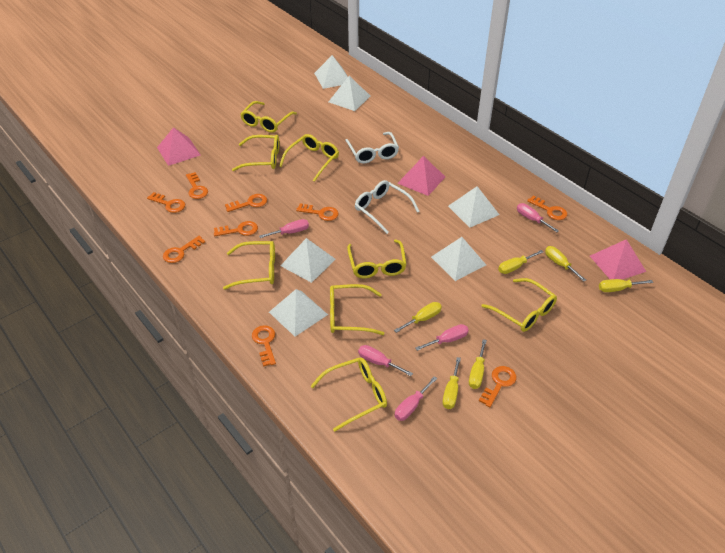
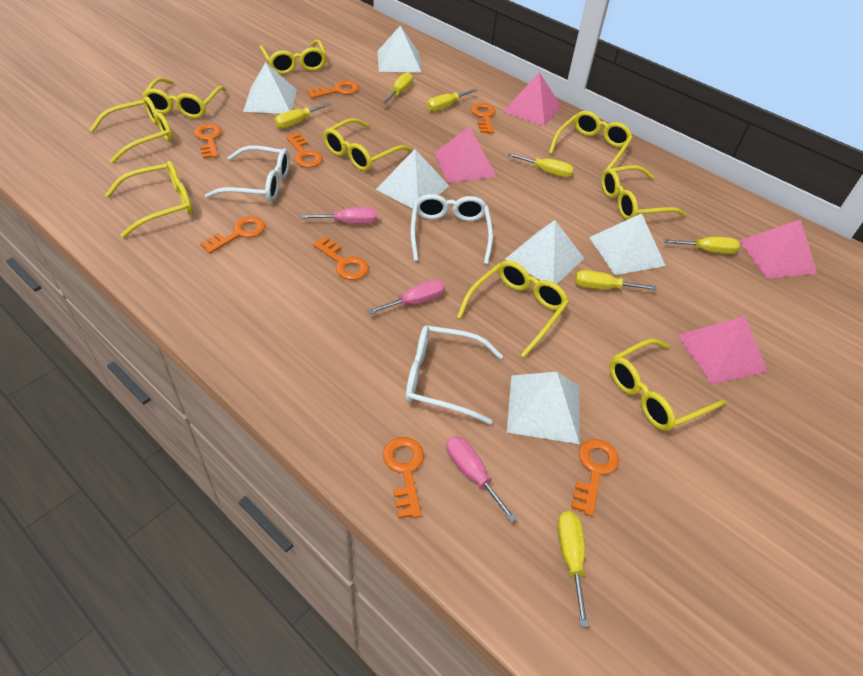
orange key: 9 -> 8
pink pyramid: 3 -> 4
pink screwdriver: 5 -> 3
white glasses: 2 -> 3
yellow glasses: 8 -> 9
yellow screwdriver: 6 -> 7

